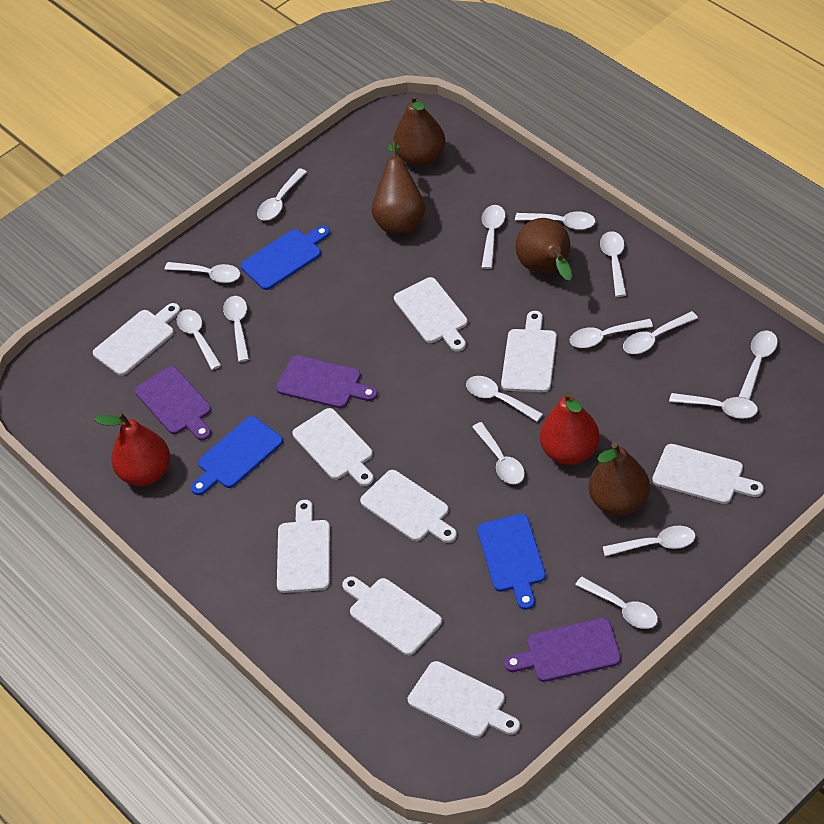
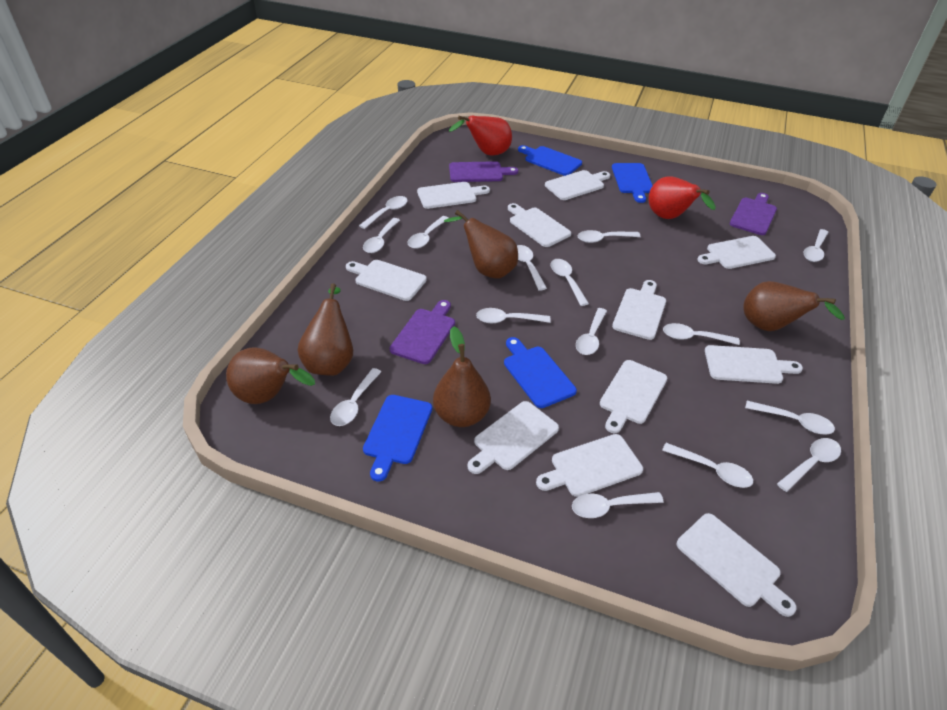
blue cutting board: 3 -> 4
brown pear: 4 -> 5
white cutting board: 9 -> 11

